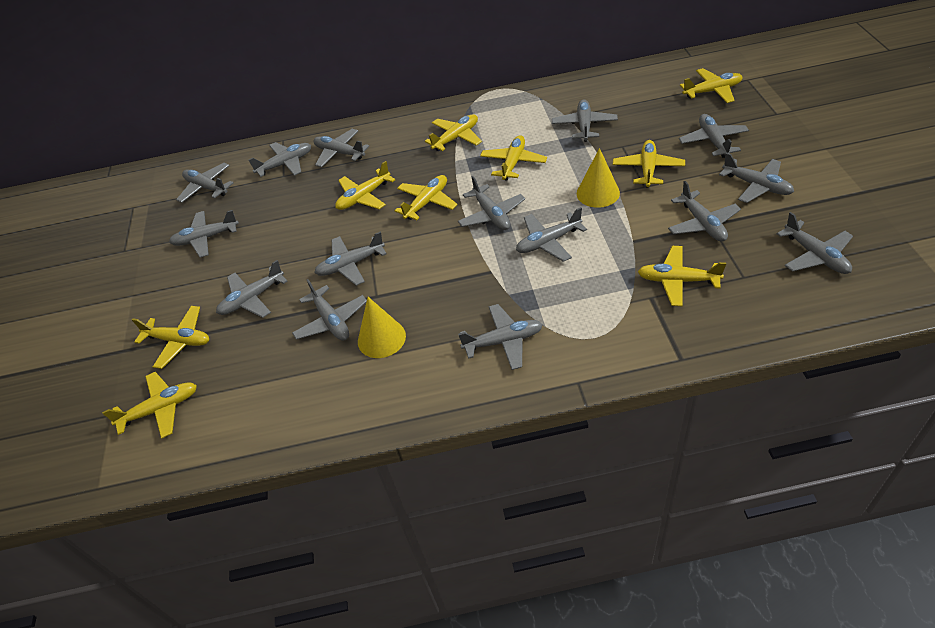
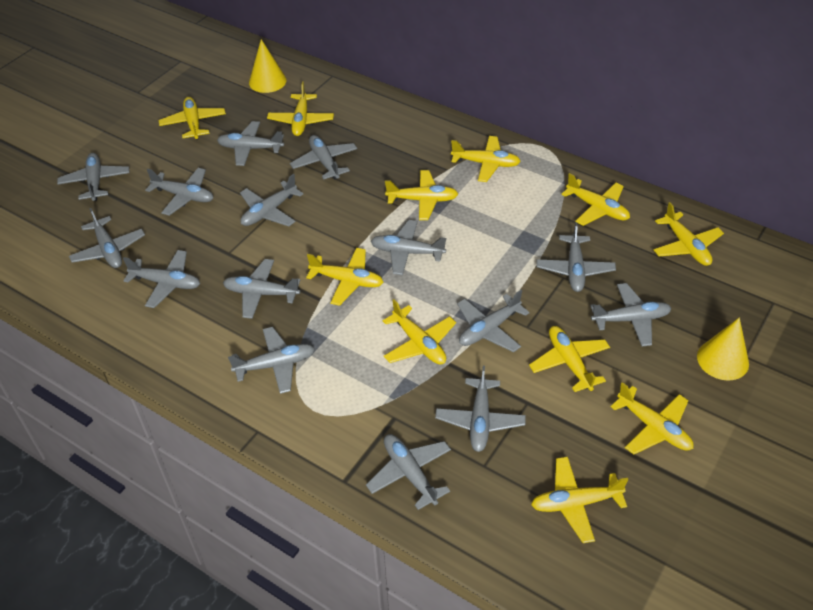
yellow plane: 9 -> 11

